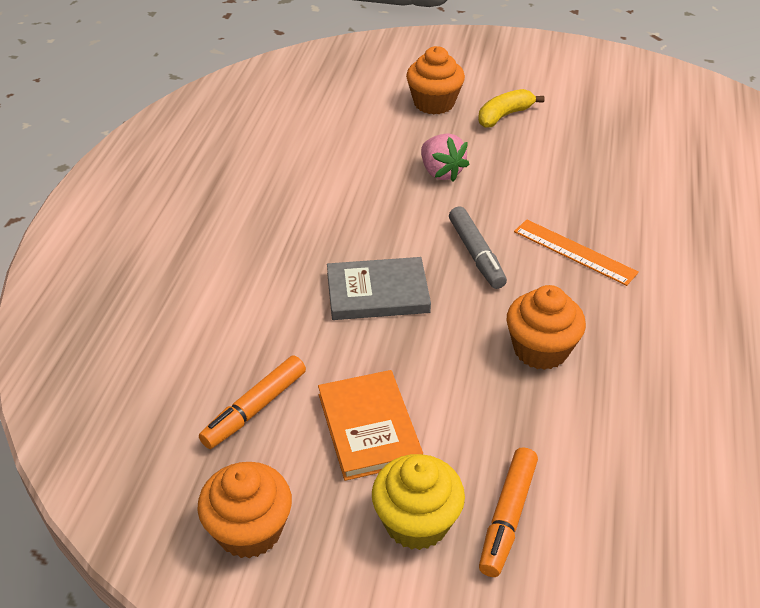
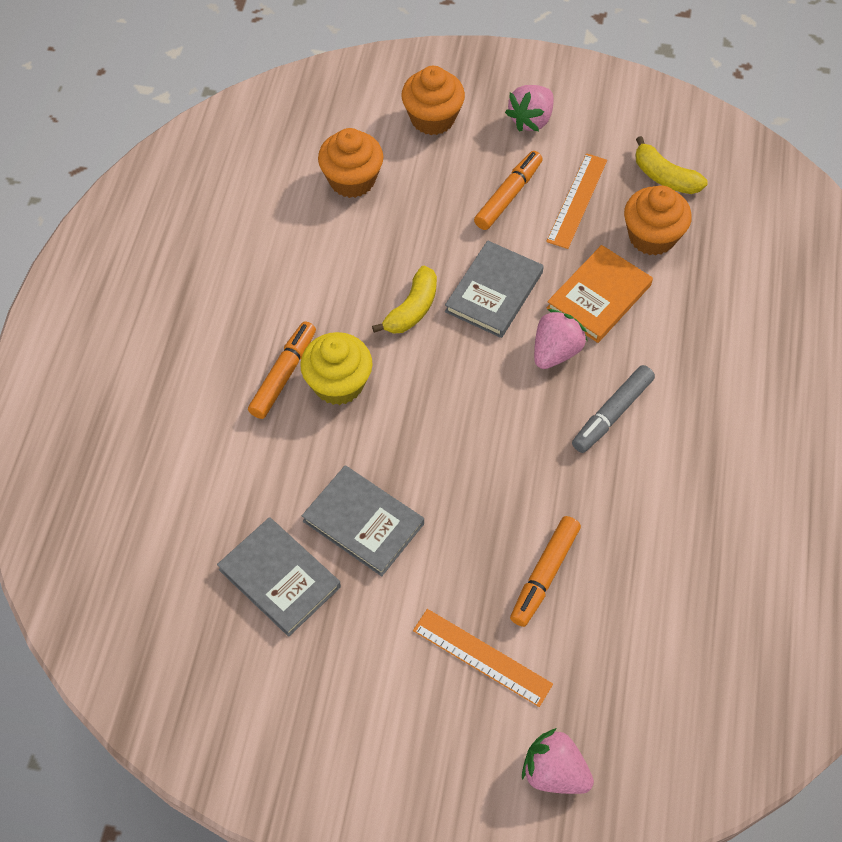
grey book: 1 -> 3
orange marker: 2 -> 3
orange ruler: 1 -> 2
pink strawberry: 1 -> 3
yellow banana: 1 -> 2

